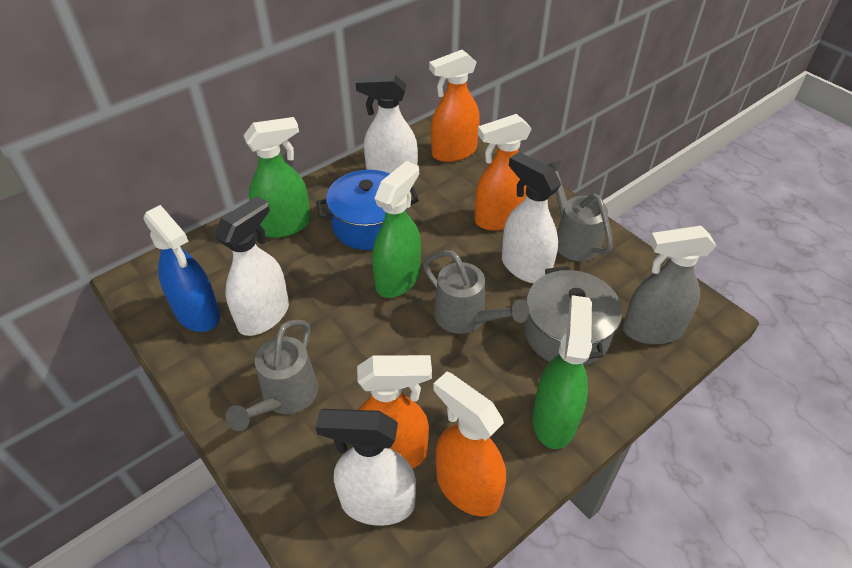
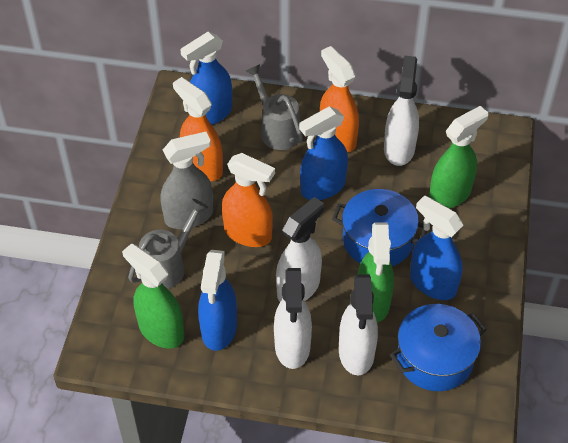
blue pot: 1 -> 2
blue spray bottle: 1 -> 4
grey pot: 1 -> 0
grey watering can: 3 -> 2
orange spray bottle: 4 -> 3

